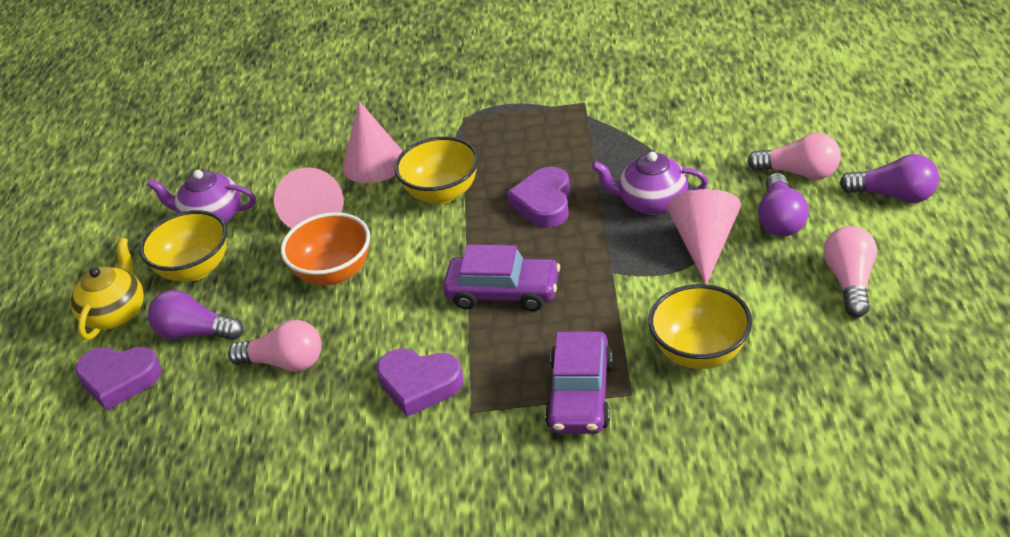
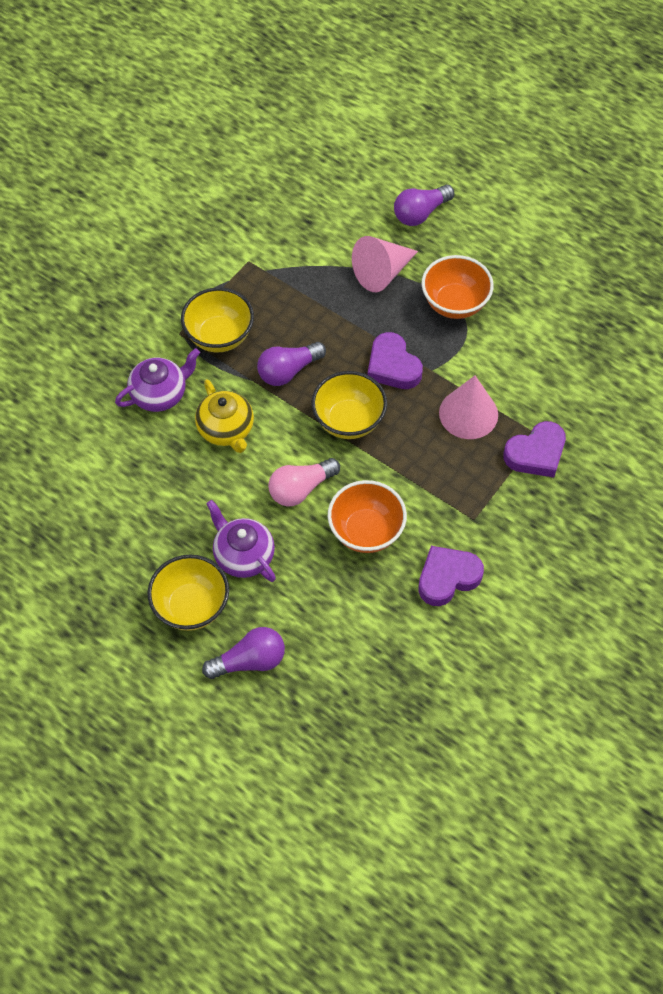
orange bowl: 1 -> 2
pink cone: 3 -> 2
pink light bulb: 3 -> 1
purple car: 2 -> 0

